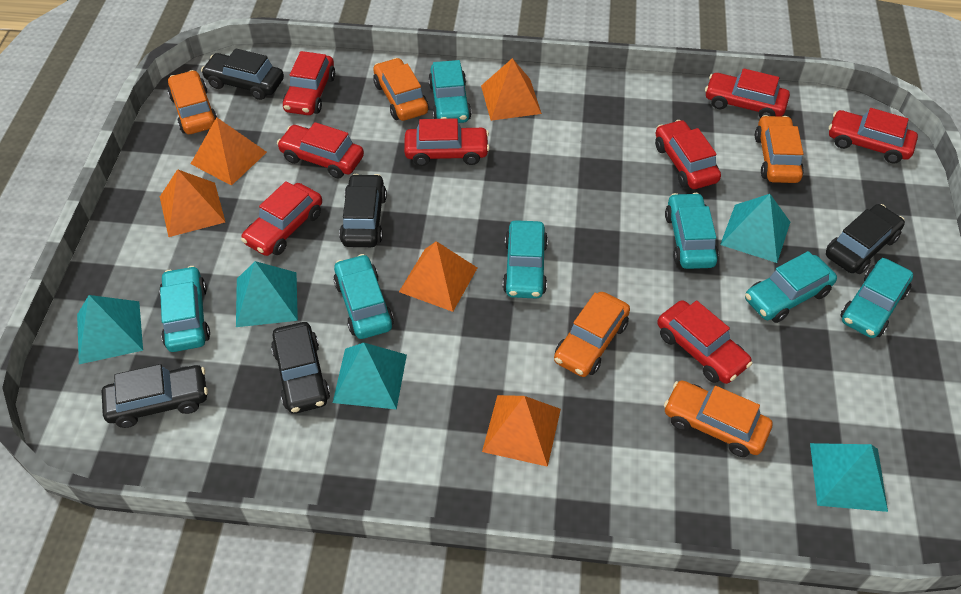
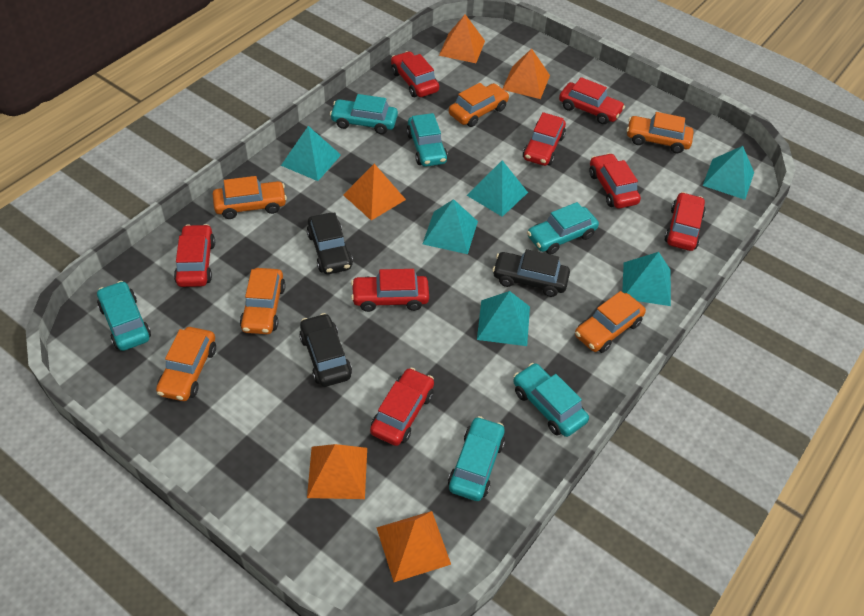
black car: 5 -> 3
orange car: 5 -> 6
turquoise car: 7 -> 6
turquoise pyramid: 5 -> 6

